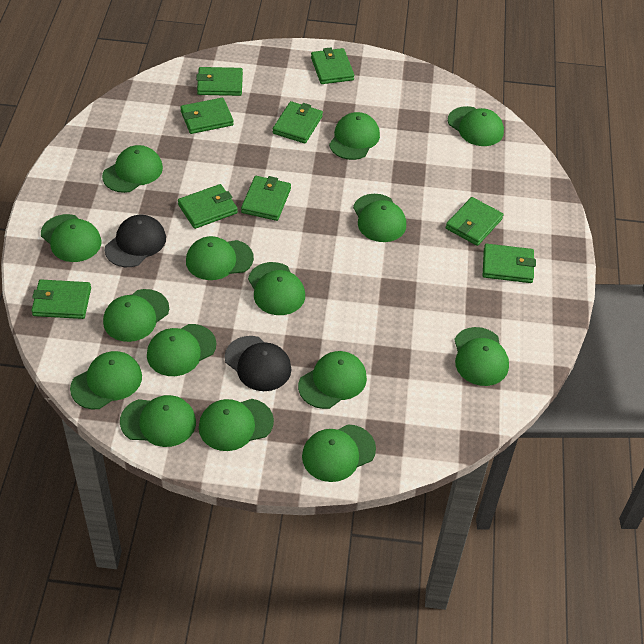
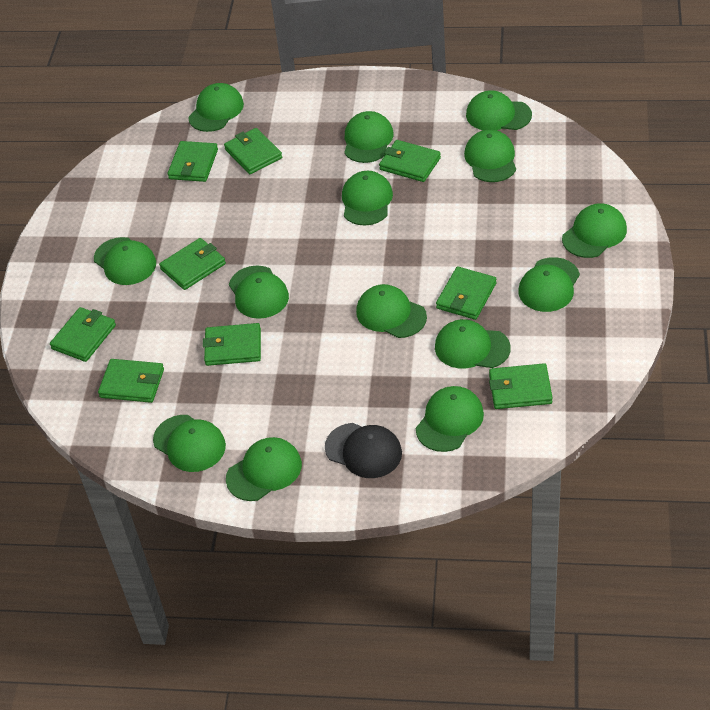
black cap: 2 -> 1
green cap: 15 -> 14

